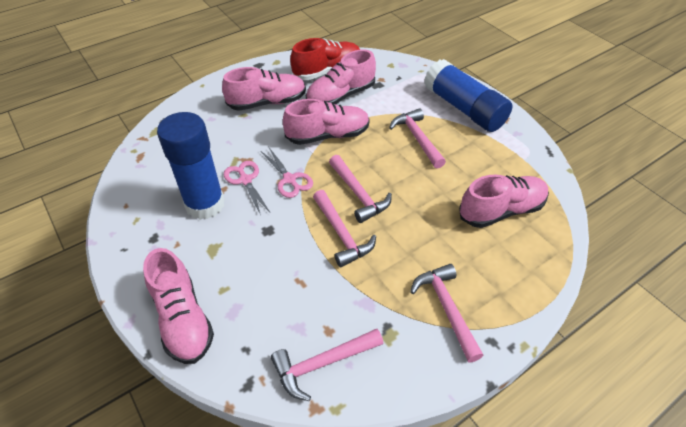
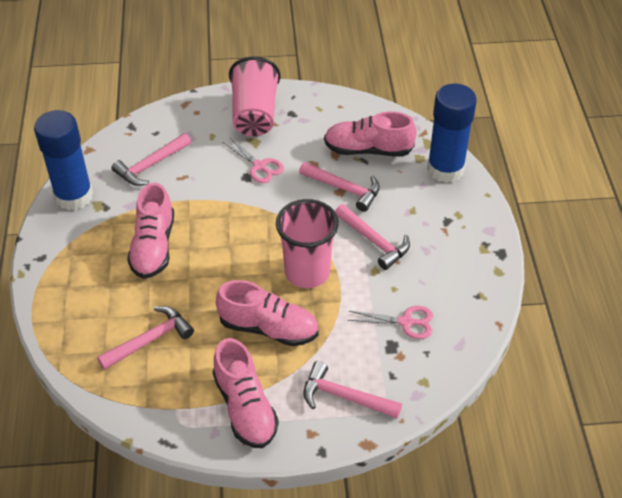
pink cup: 0 -> 2
pink shoe: 5 -> 4
red shoe: 1 -> 0

